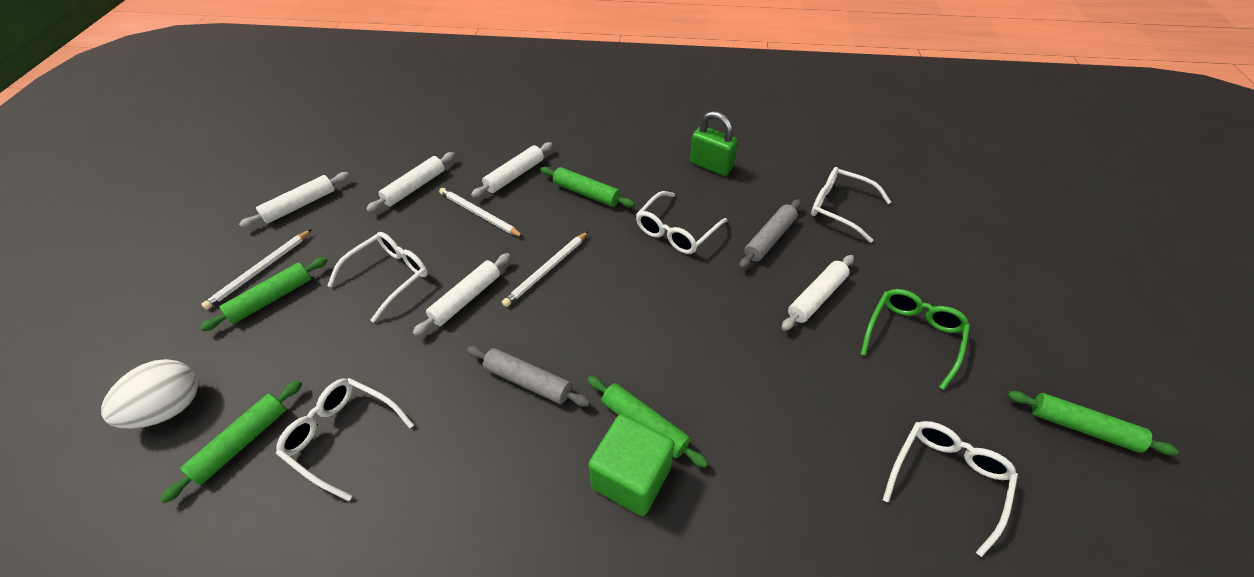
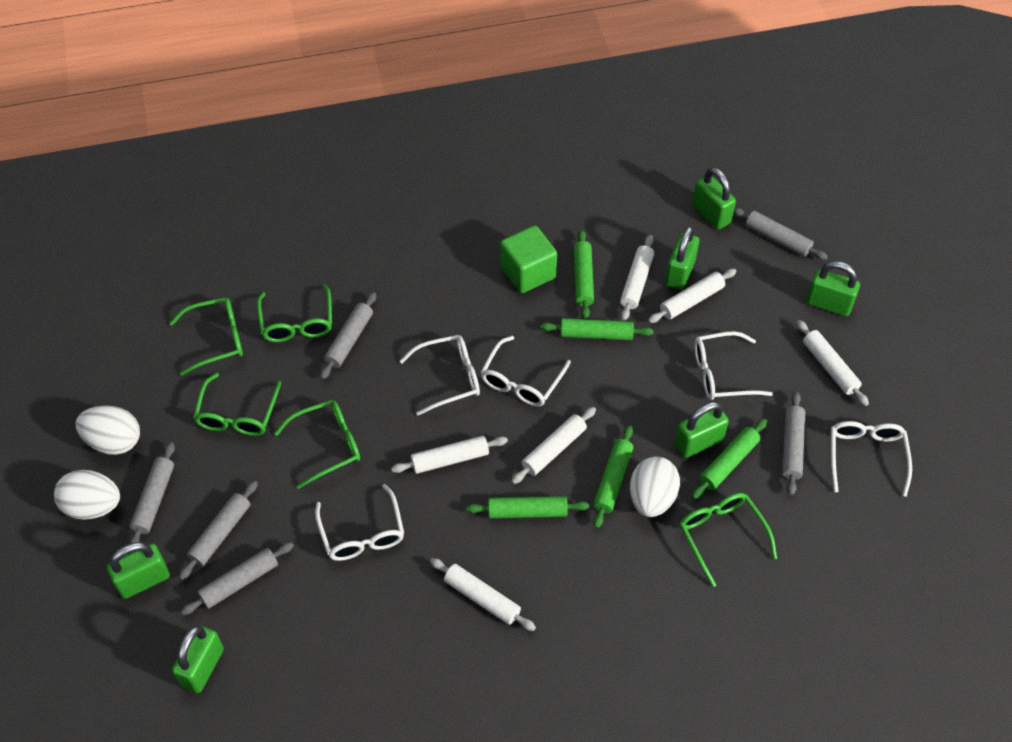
green glasses: 1 -> 5
green padlock: 1 -> 6
grey rolling pin: 2 -> 6
white egg: 1 -> 3
white pencil: 3 -> 0
white rolling pin: 5 -> 6

